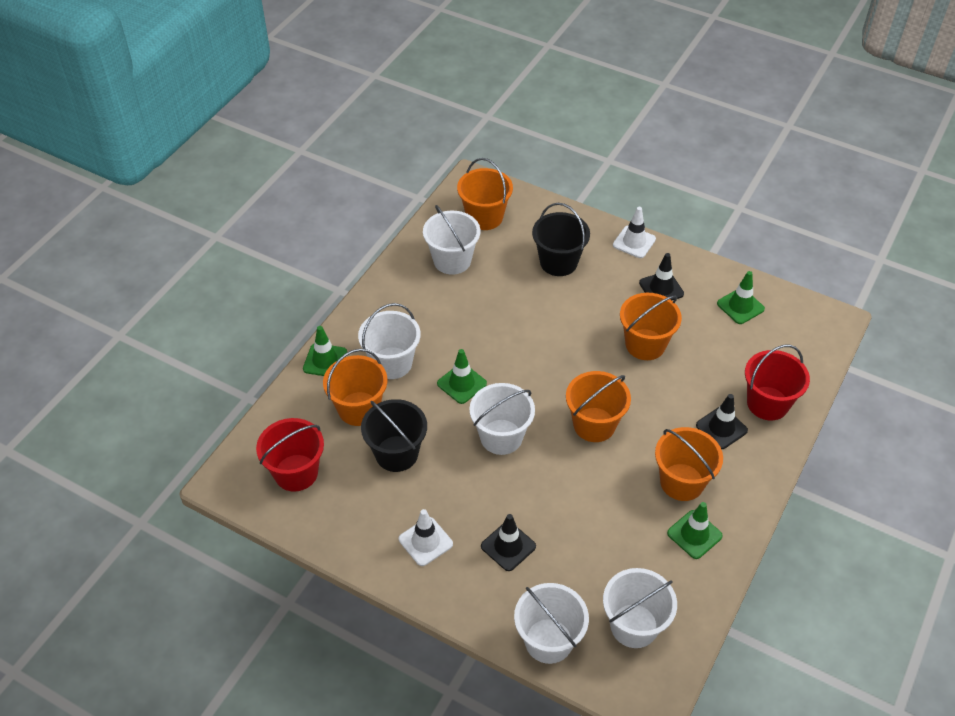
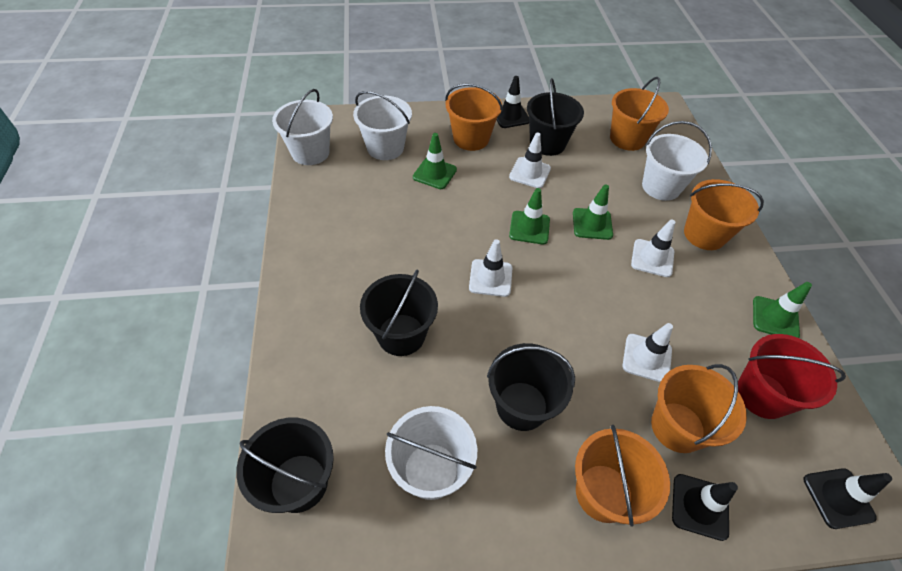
black bucket: 2 -> 4
red bucket: 2 -> 1
white bucket: 5 -> 4
white traffic cone: 2 -> 4

